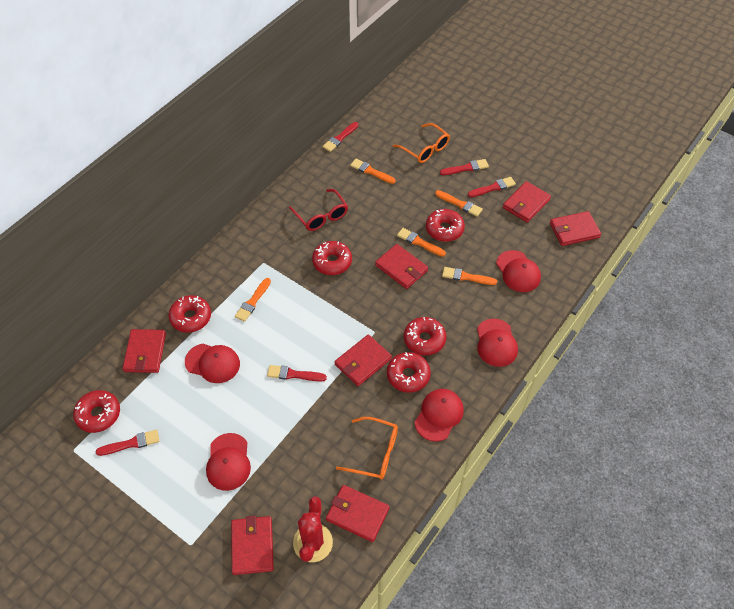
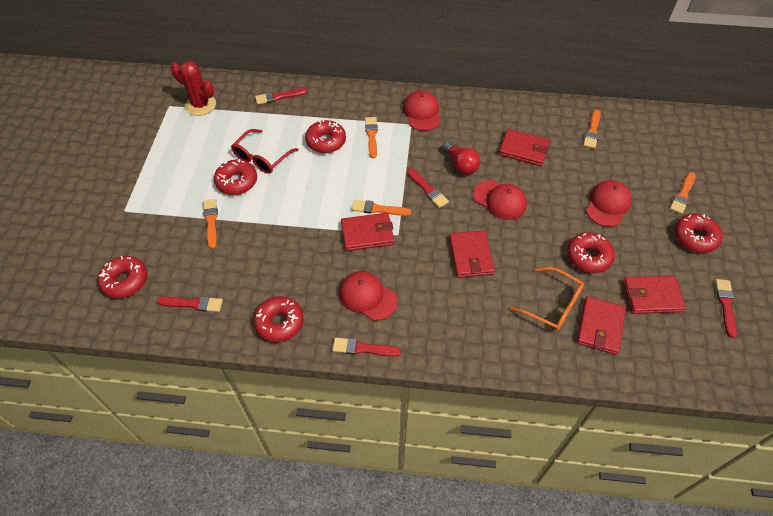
orange glasses: 2 -> 1
red cap: 5 -> 4
red light bulb: 0 -> 1
red wallet: 7 -> 5

